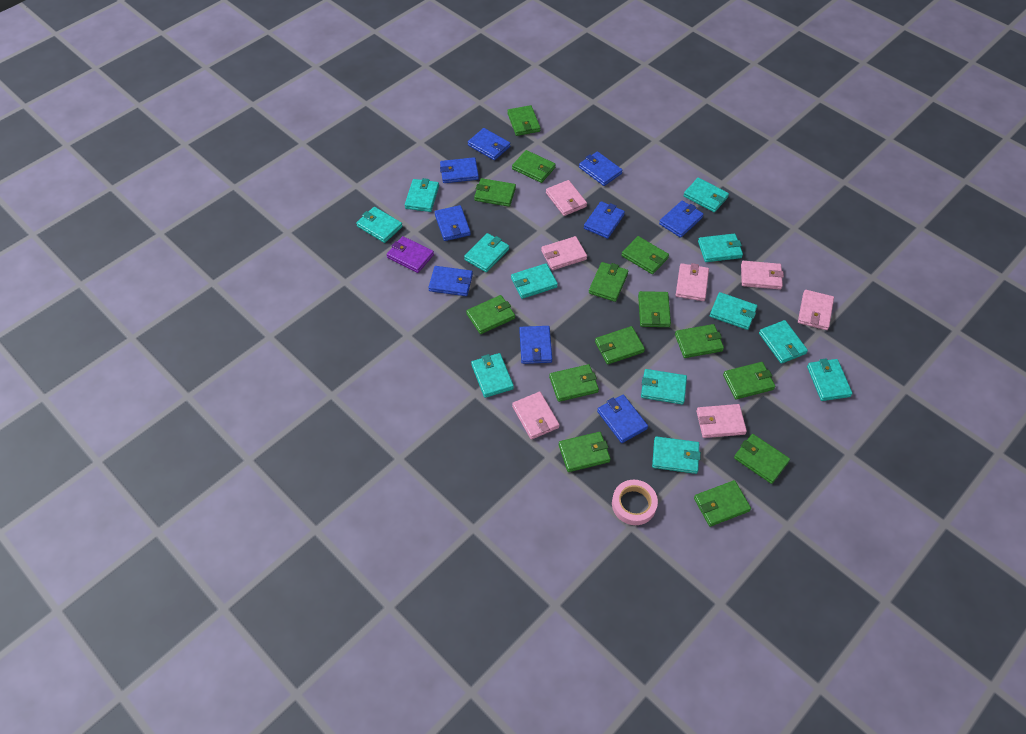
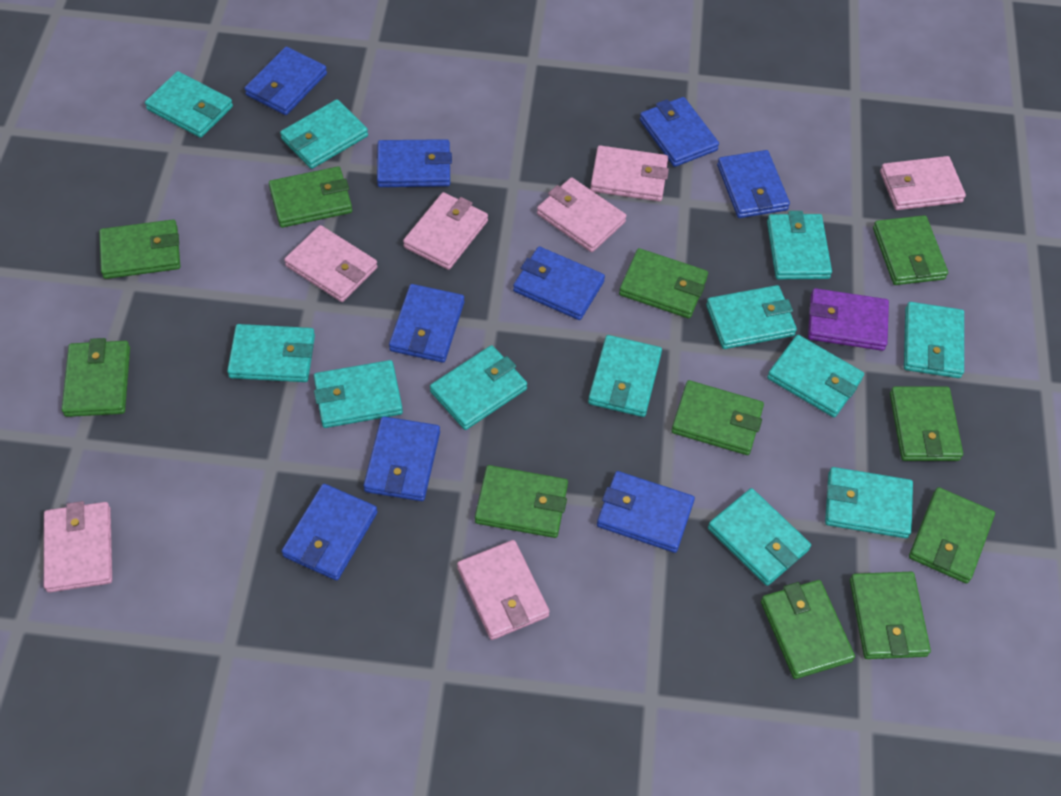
green wallet: 14 -> 11
pink tape: 1 -> 0

